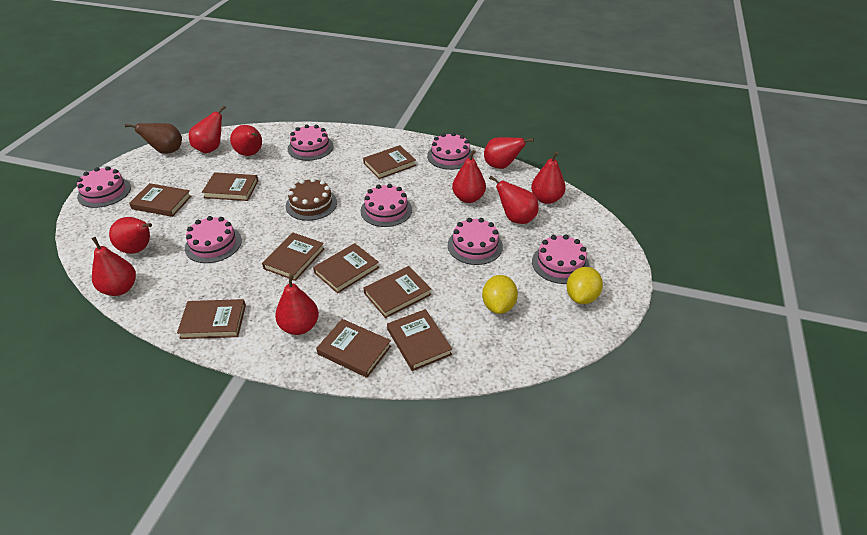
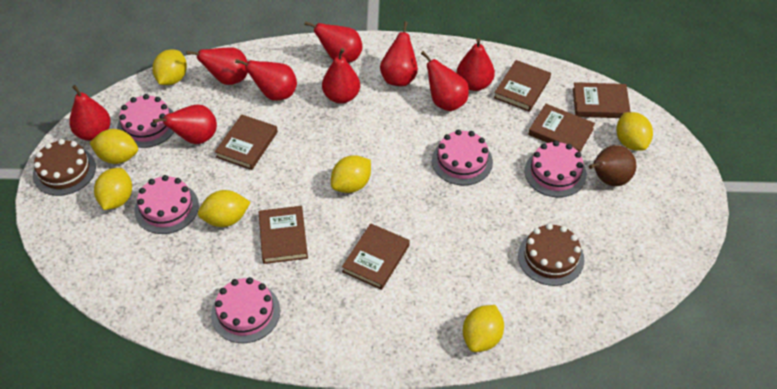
brown book: 9 -> 6
brown cake: 1 -> 2
pink cake: 7 -> 5
yellow lemon: 2 -> 7

